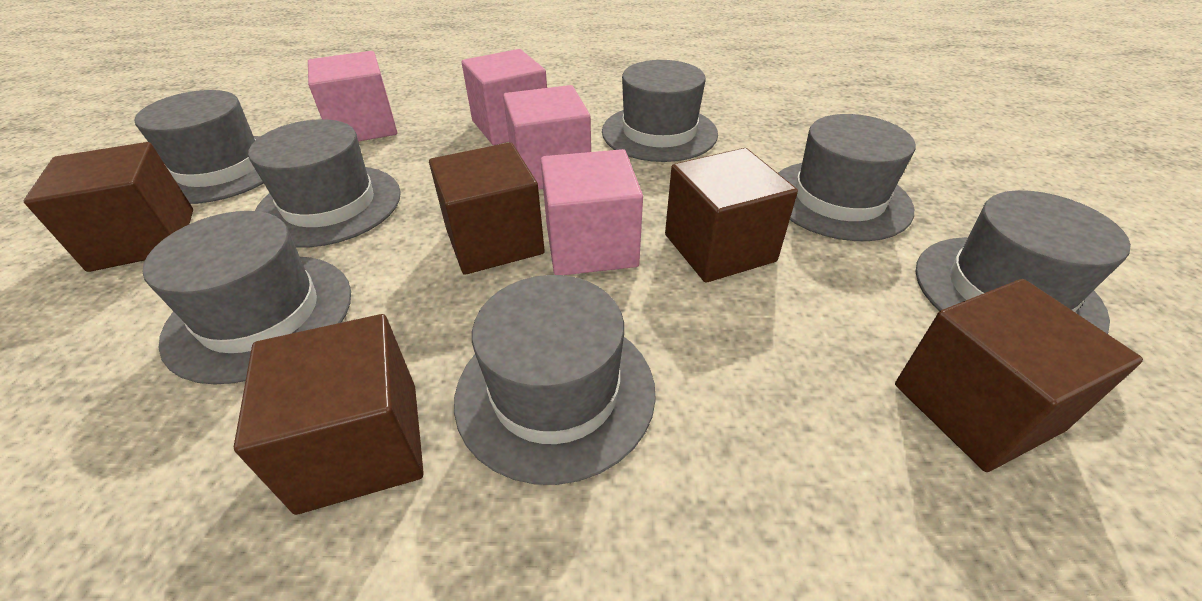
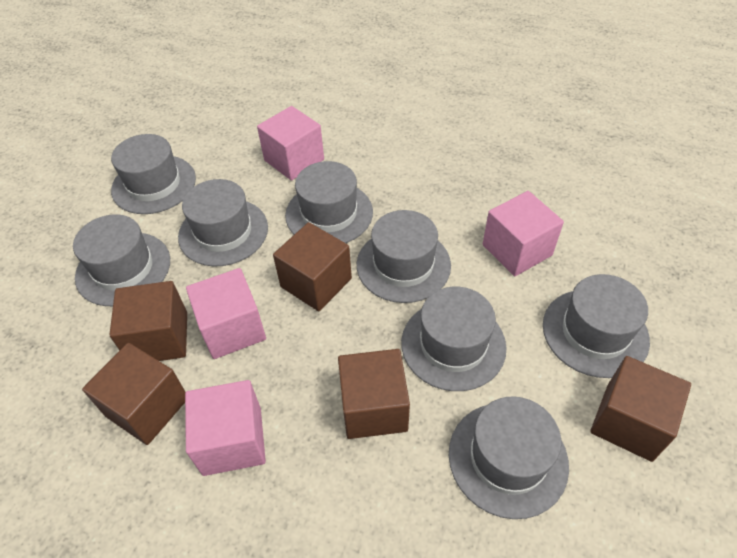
grey hat: 7 -> 8

